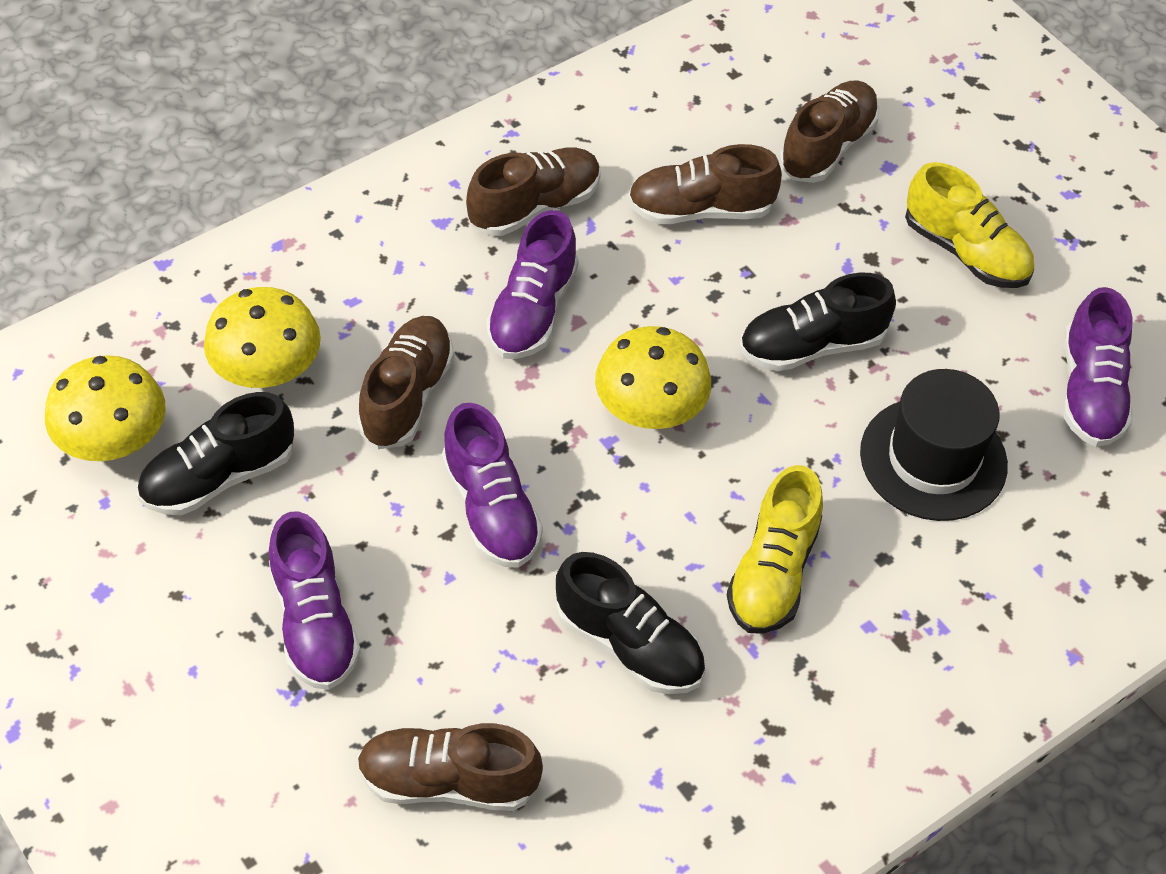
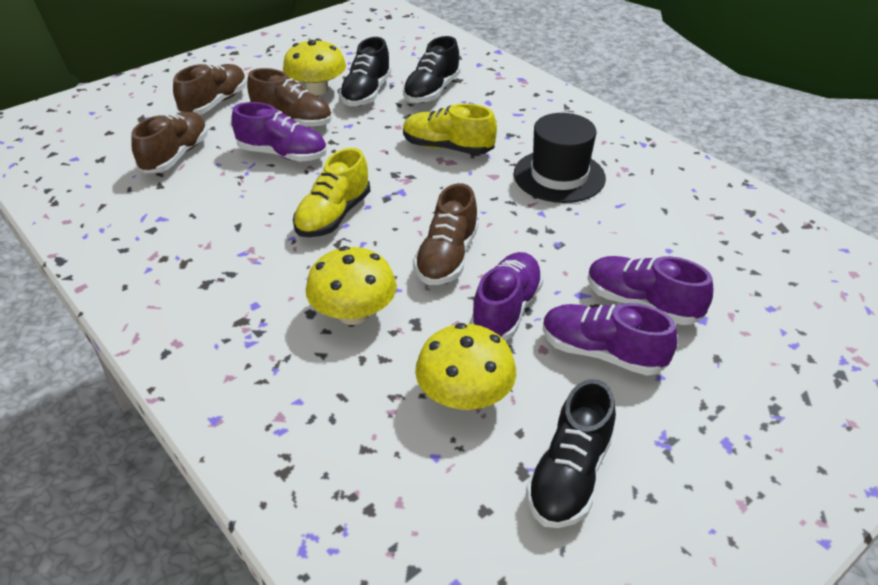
brown shoe: 5 -> 4

